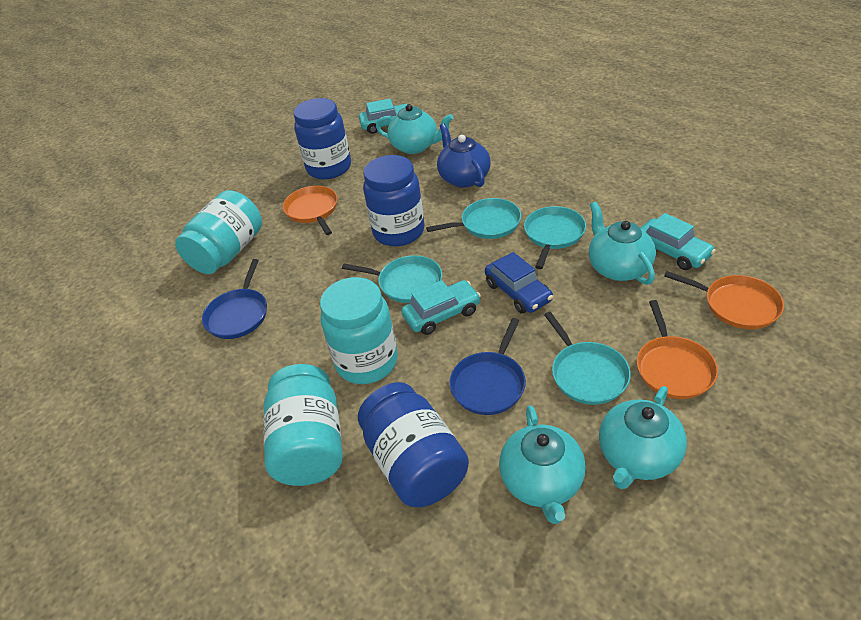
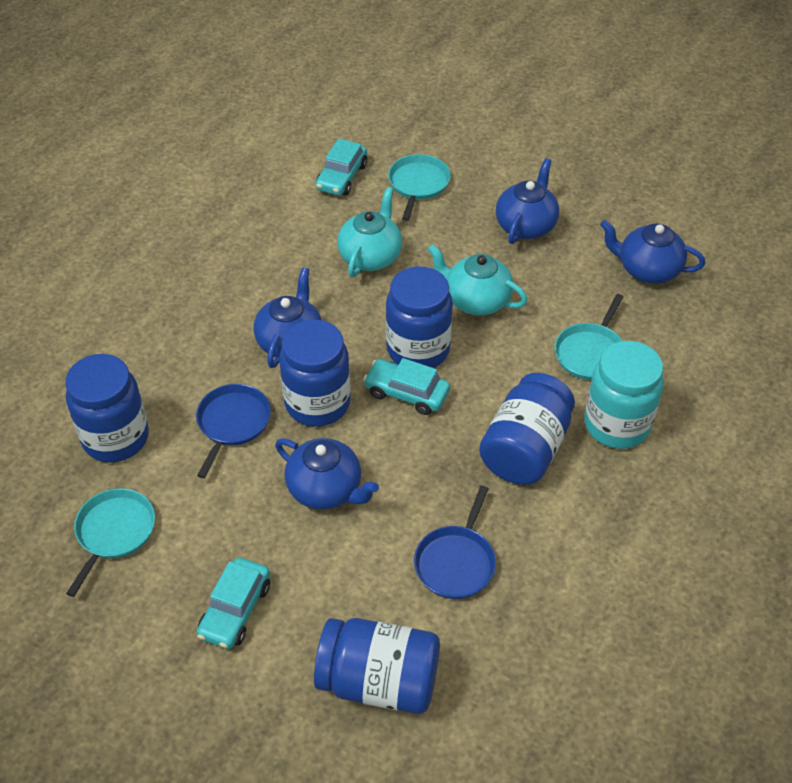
blue car: 1 -> 0
blue jar: 3 -> 5
blue teapot: 1 -> 4
orange pan: 3 -> 0
turquoise jar: 3 -> 1
turquoise pan: 4 -> 3
turquoise teapot: 4 -> 2

